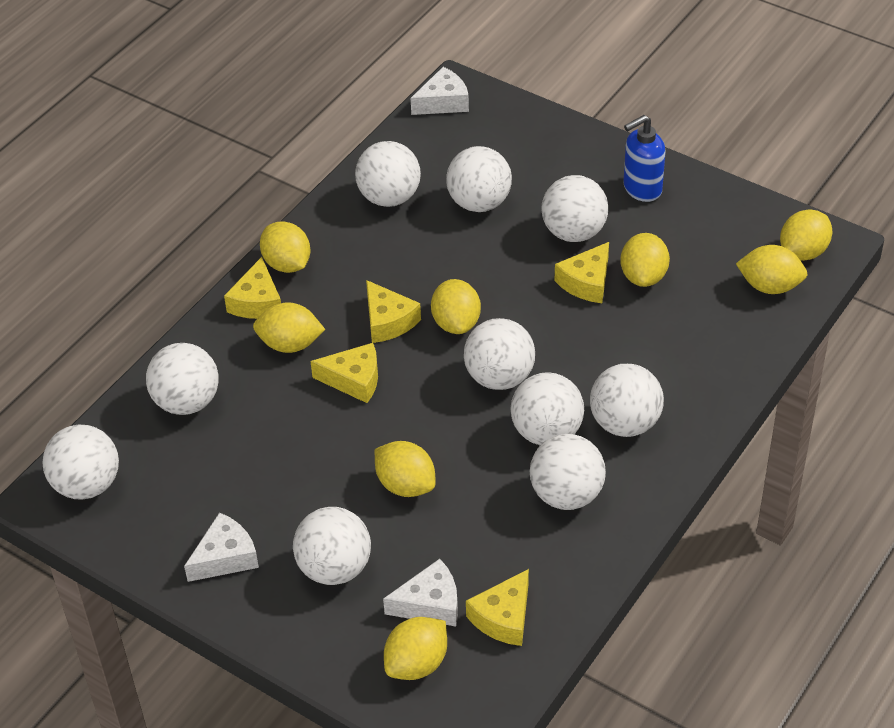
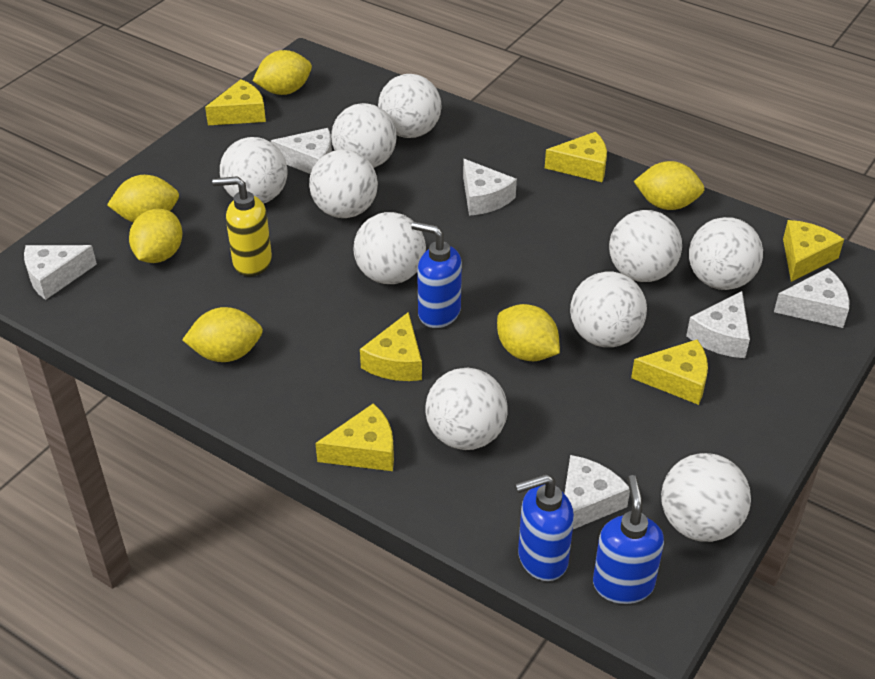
blue soap dispenser: 1 -> 3
white cheese: 3 -> 6
yellow cheese: 5 -> 6
yellow lemon: 8 -> 6
yellow soap dispenser: 0 -> 1

